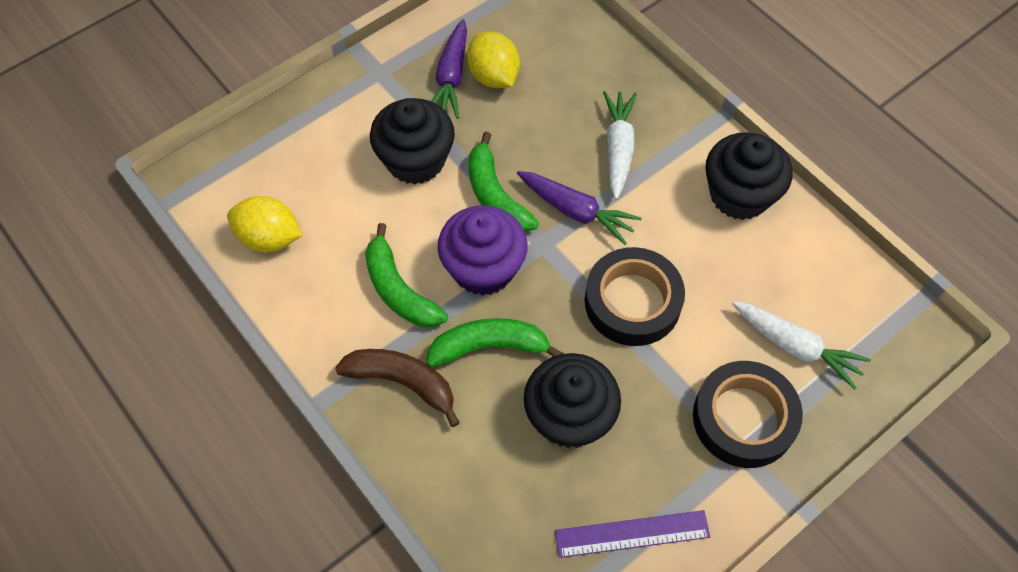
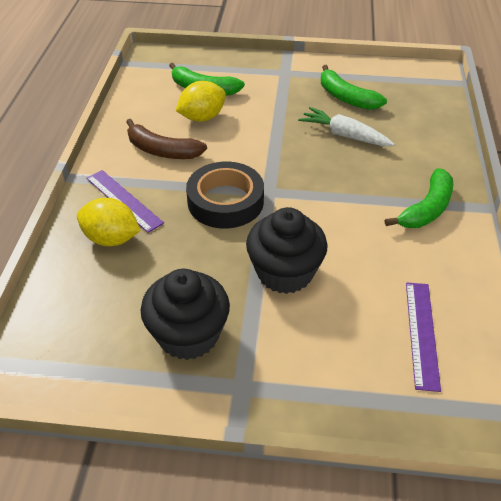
black cupcake: 3 -> 2
black tape: 2 -> 1
purple carrot: 2 -> 0
purple cupcake: 1 -> 0
purple ruler: 1 -> 2
white carrot: 2 -> 1

